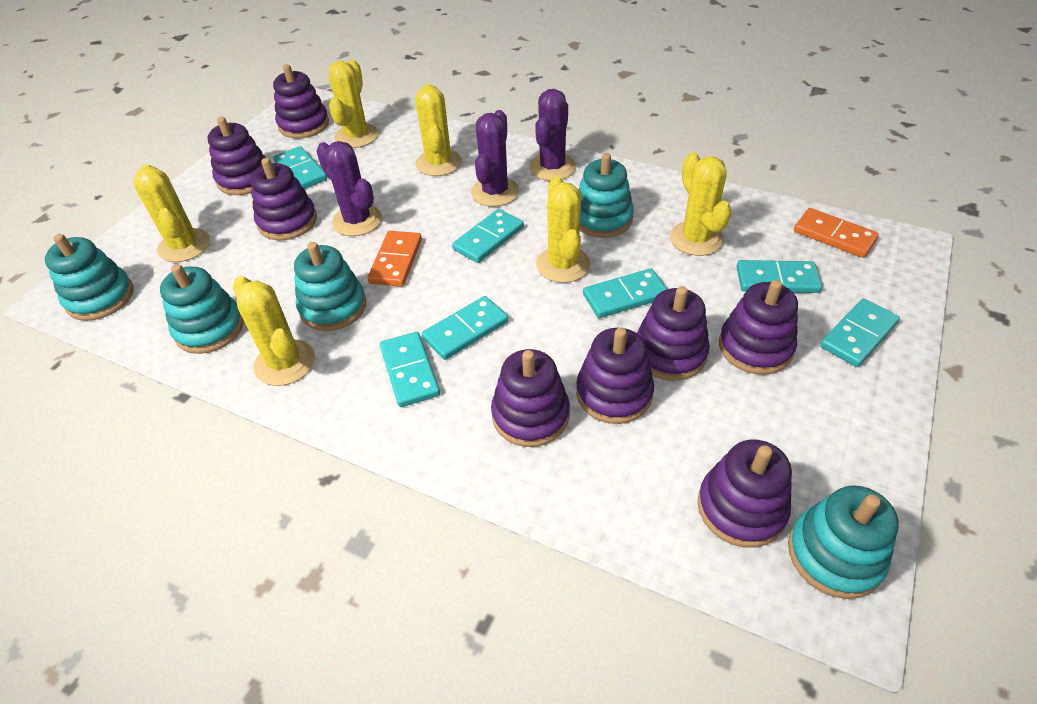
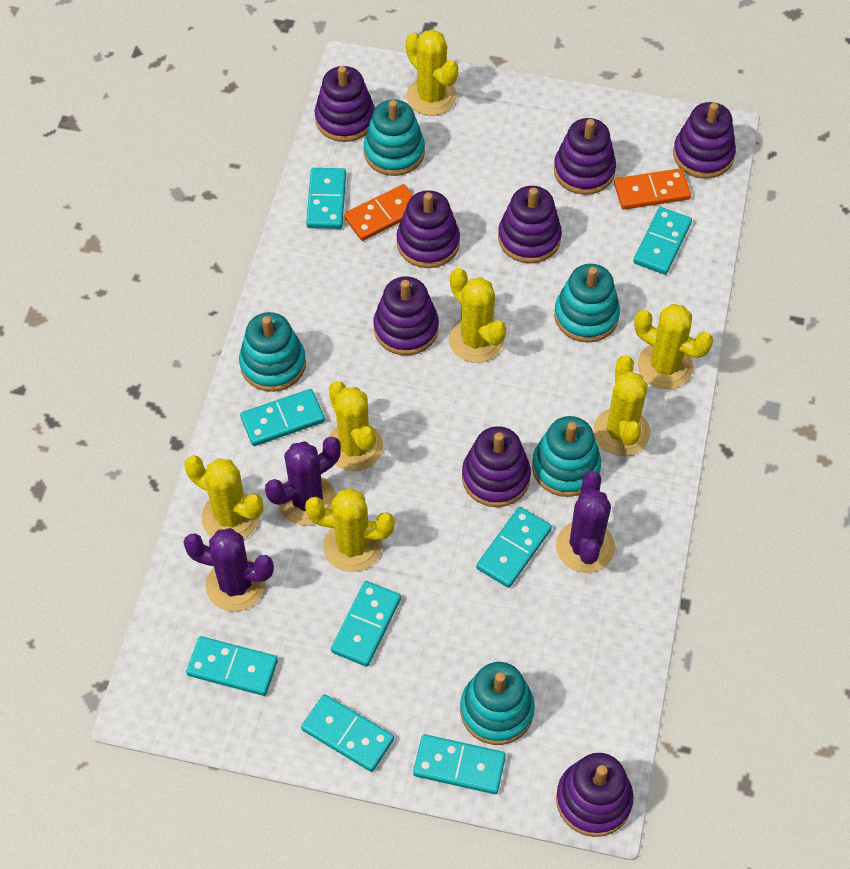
turquoise domino: 7 -> 8
yellow cactus: 6 -> 7

